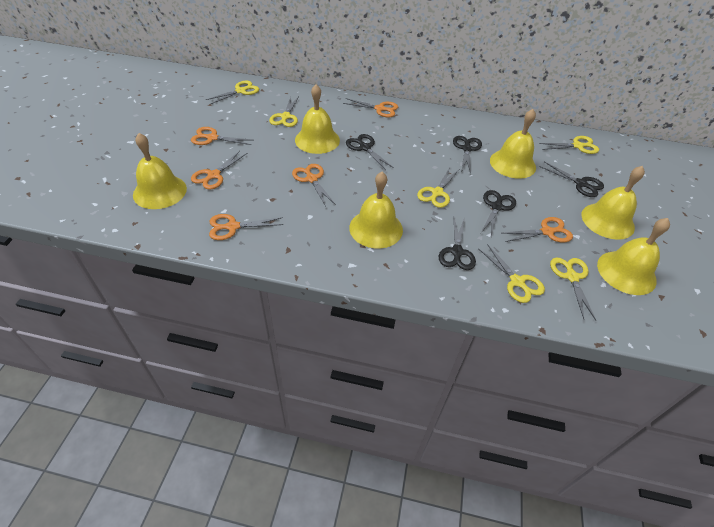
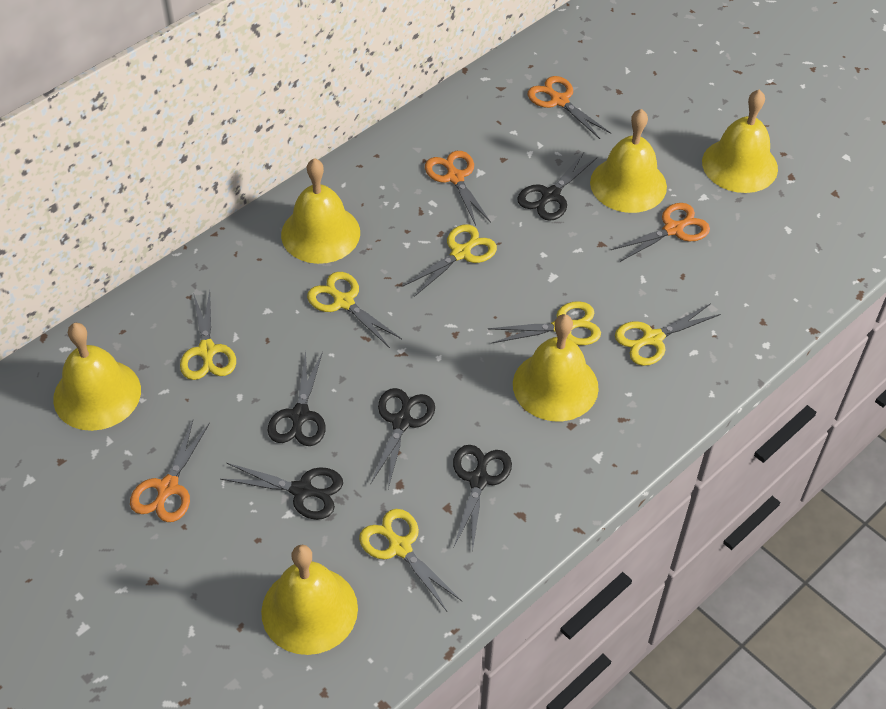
orange scissors: 6 -> 4

